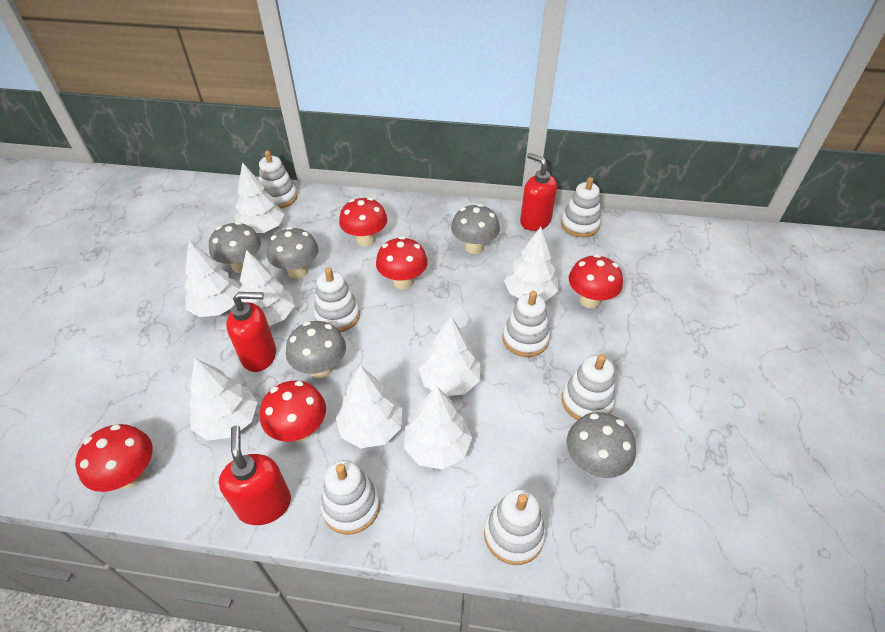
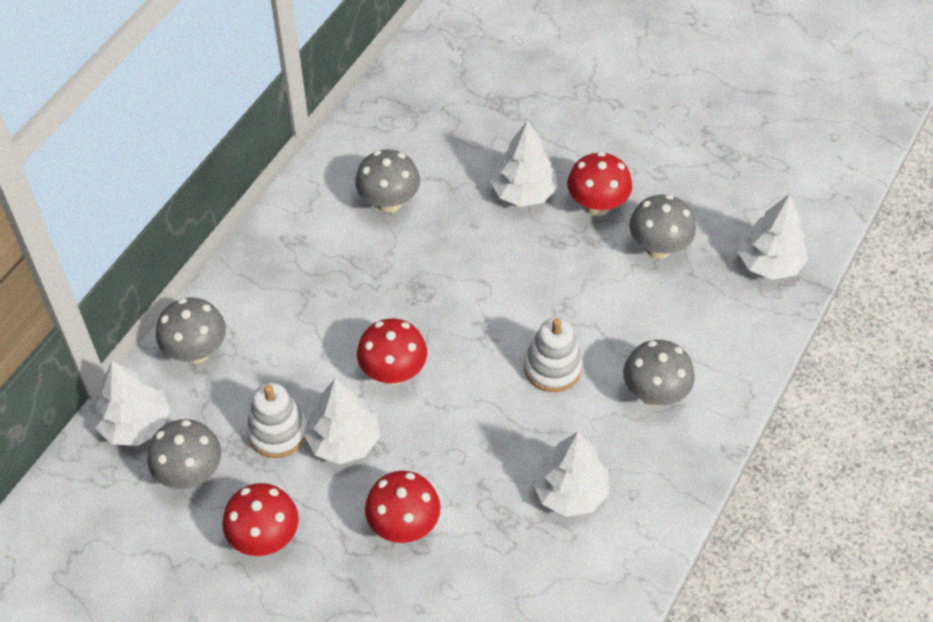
red mushroom: 5 -> 4
red soap dispenser: 3 -> 0
white stacking toy: 7 -> 2
white tree: 8 -> 5

